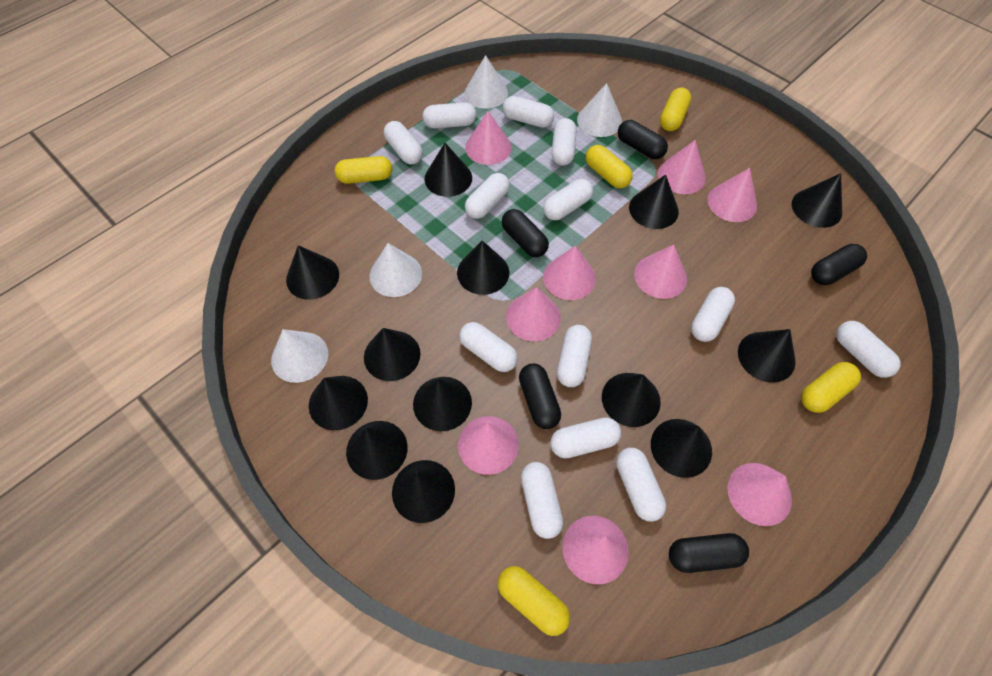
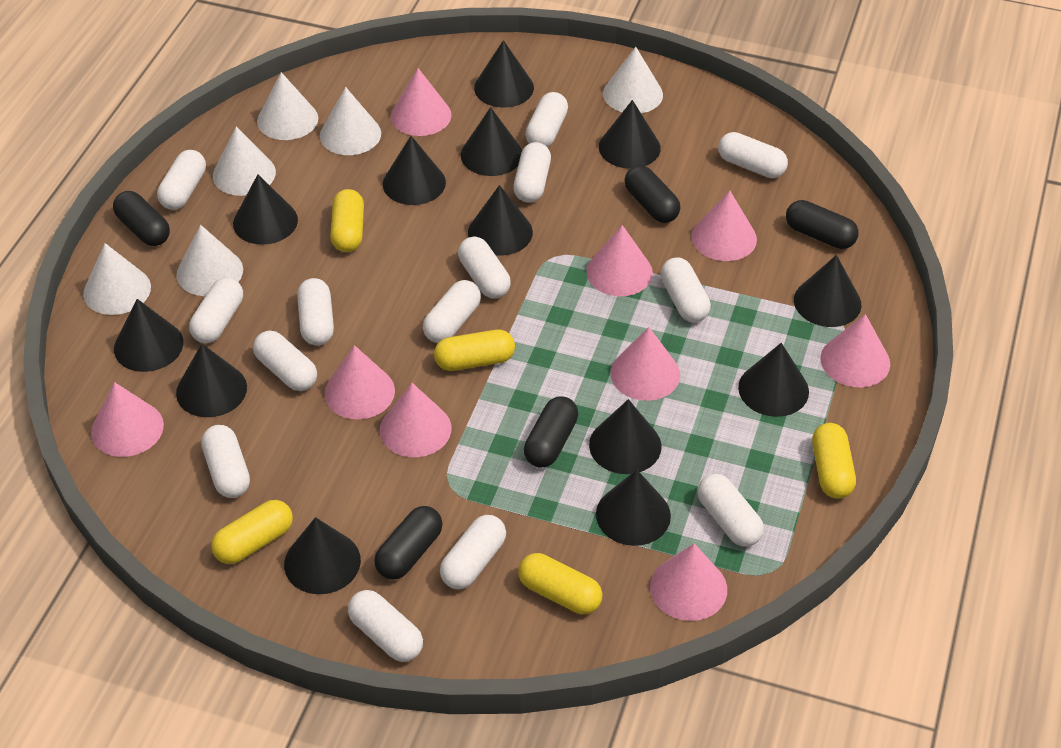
white capsule: 13 -> 14
white cone: 4 -> 6

